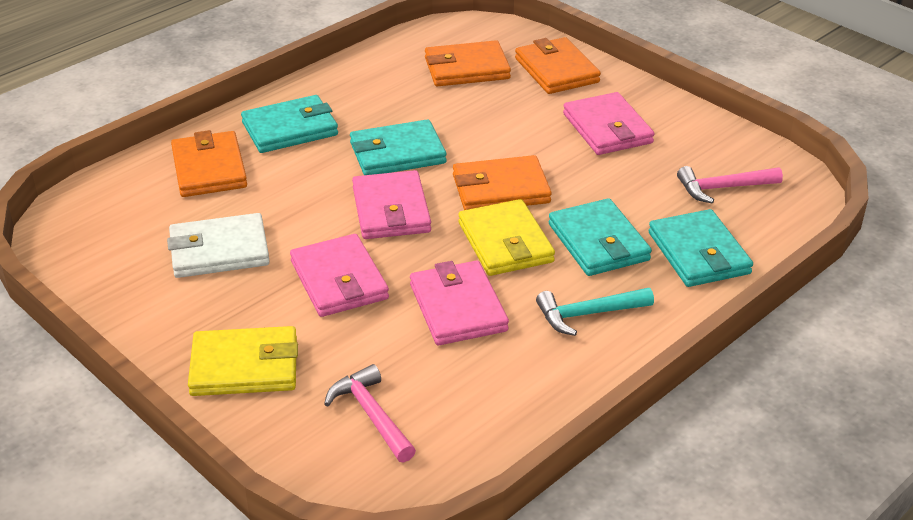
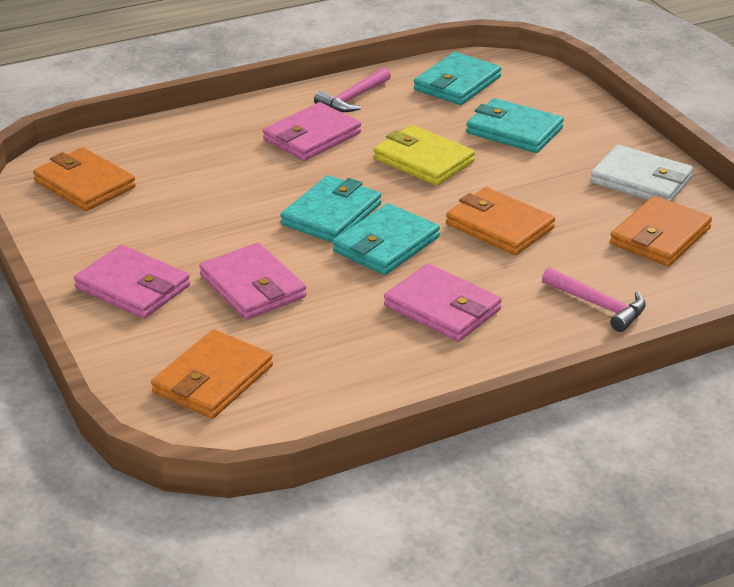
turquoise hammer: 1 -> 0
yellow wallet: 2 -> 1

